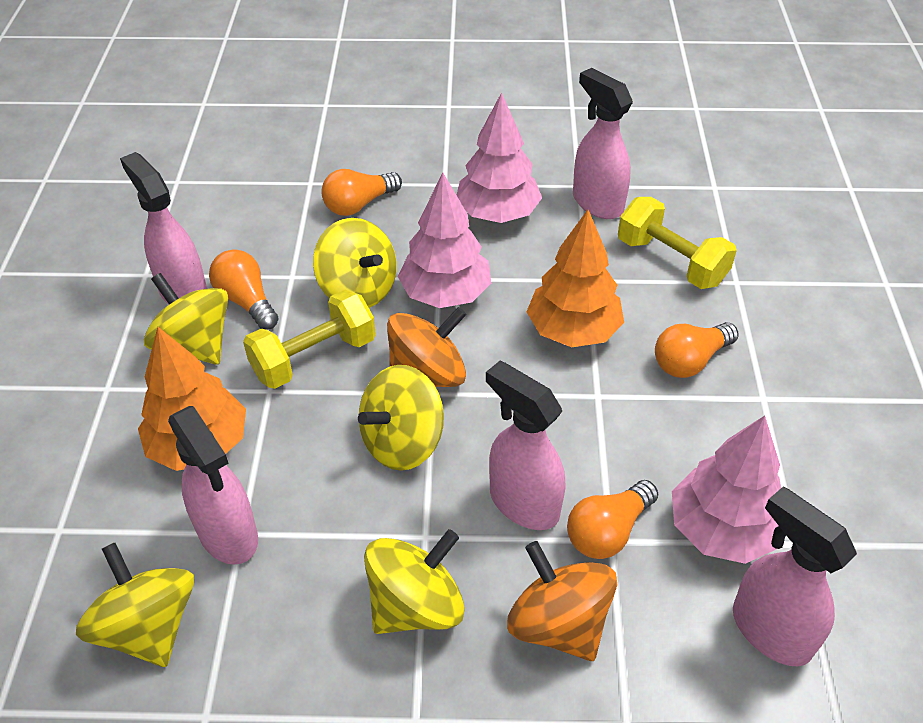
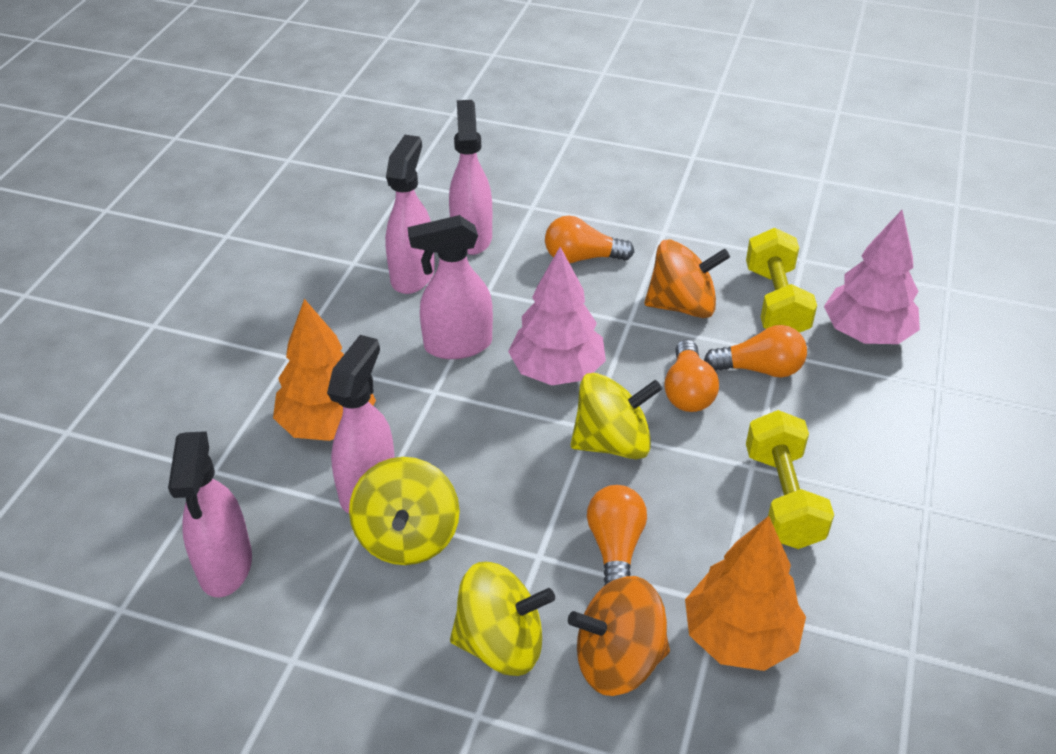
pink tree: 3 -> 2
yellow spinning top: 5 -> 3

